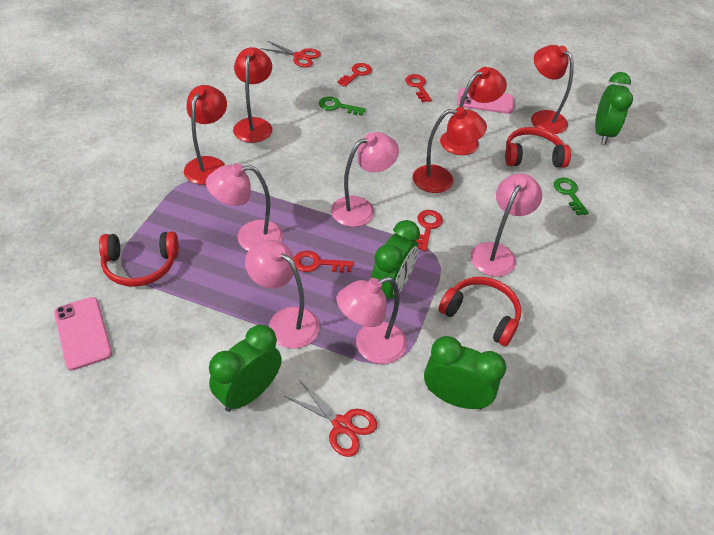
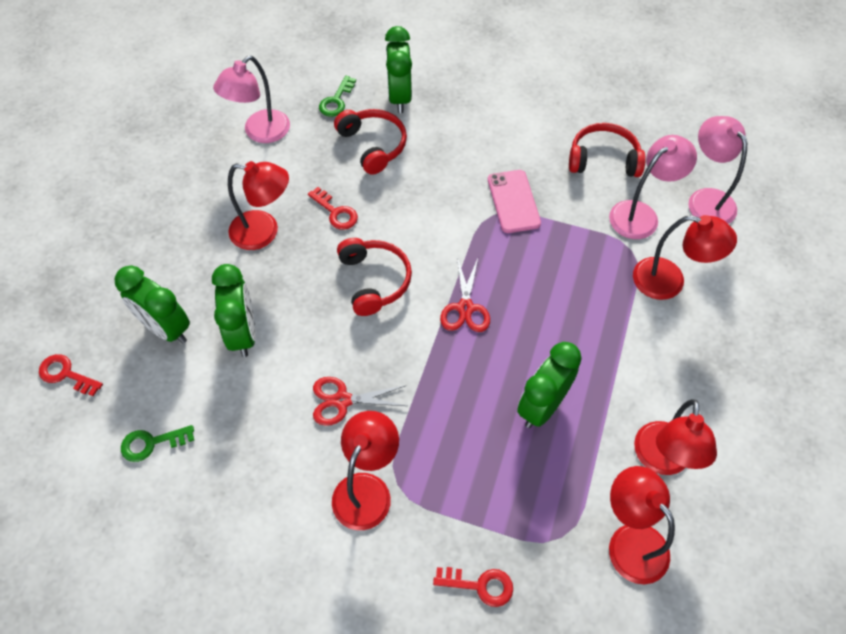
pink lamp: 5 -> 3
pink phone: 2 -> 1
red key: 4 -> 3

